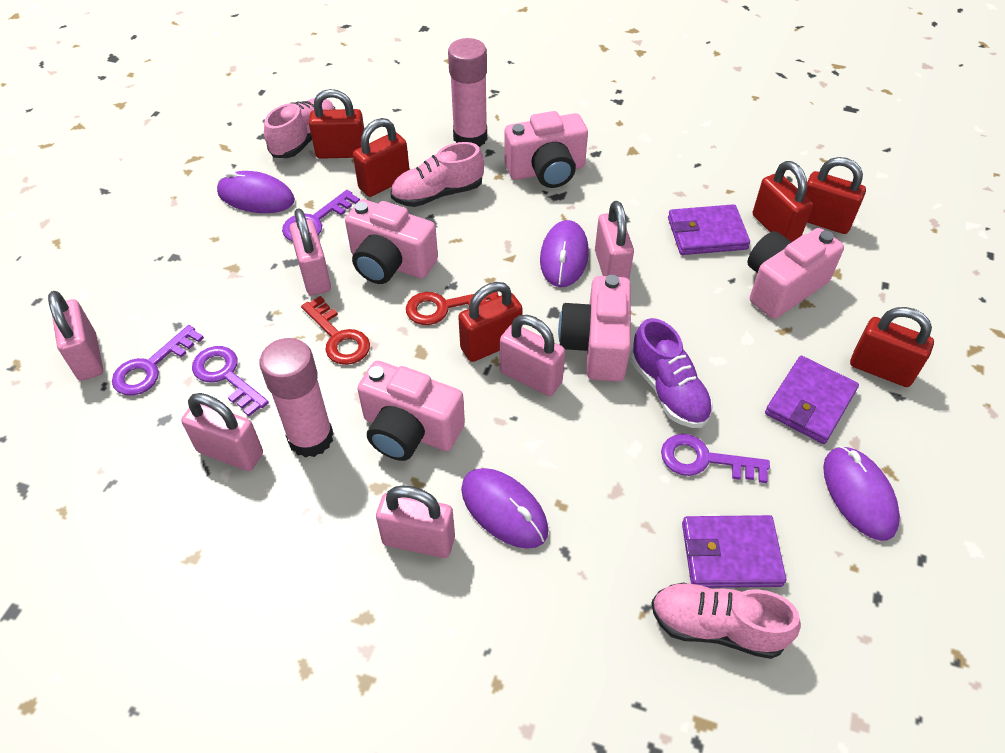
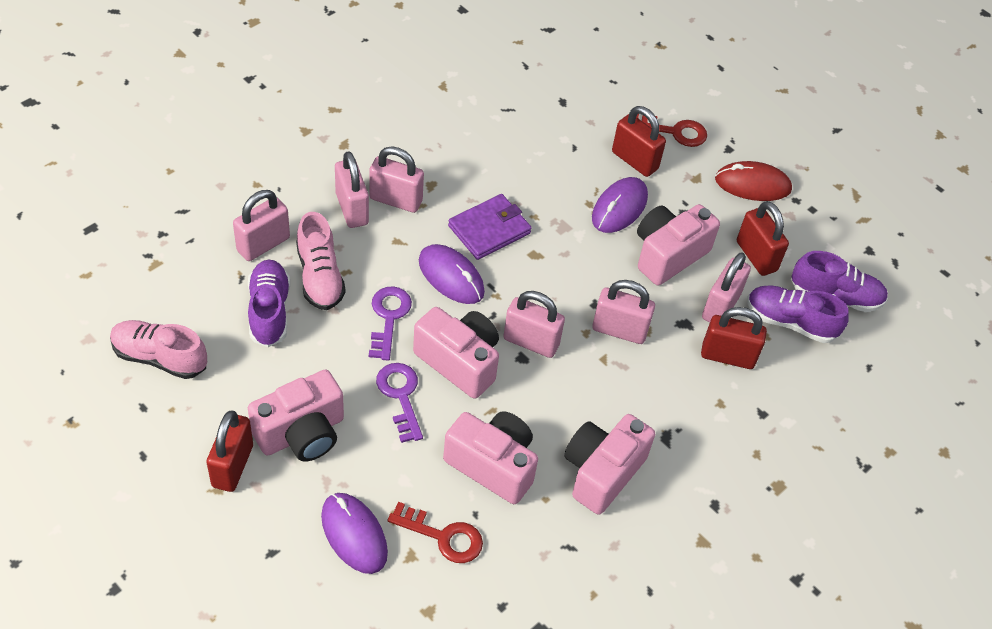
pink glue stick: 2 -> 0
pink shoe: 3 -> 2
purple key: 4 -> 2
purple mouse: 4 -> 3
purple shoe: 1 -> 3
purple wallet: 3 -> 1
red mouse: 0 -> 1
red padlock: 6 -> 4

